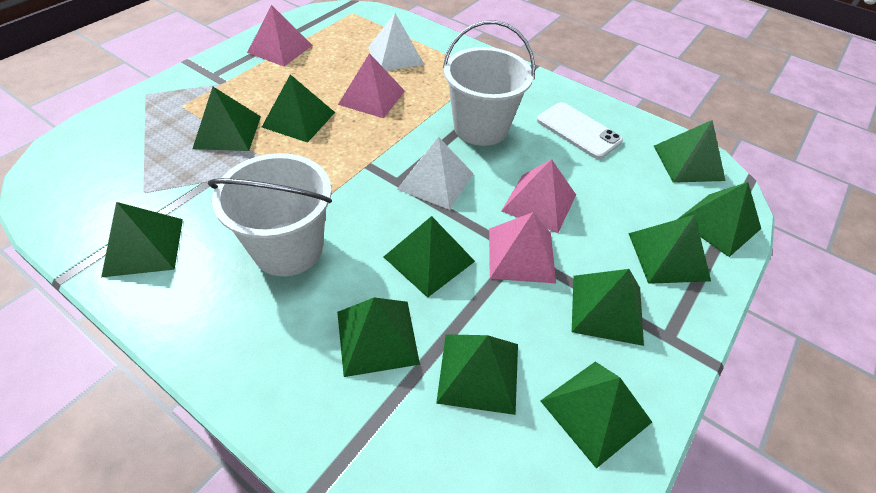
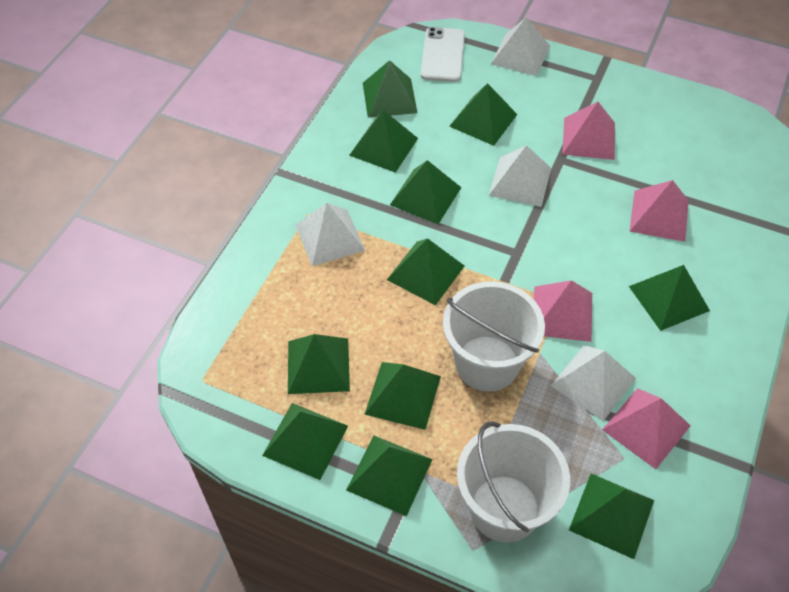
white pyramid: 2 -> 4

